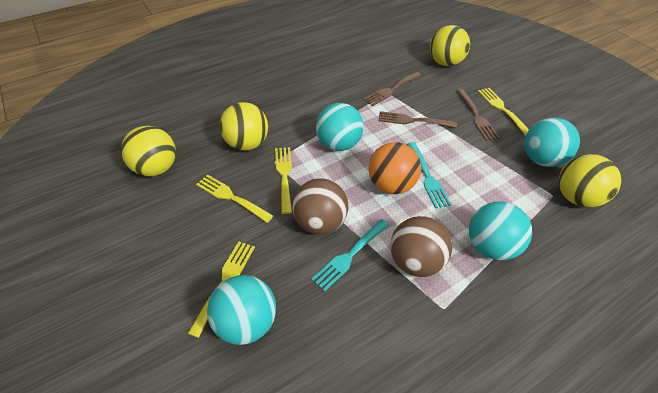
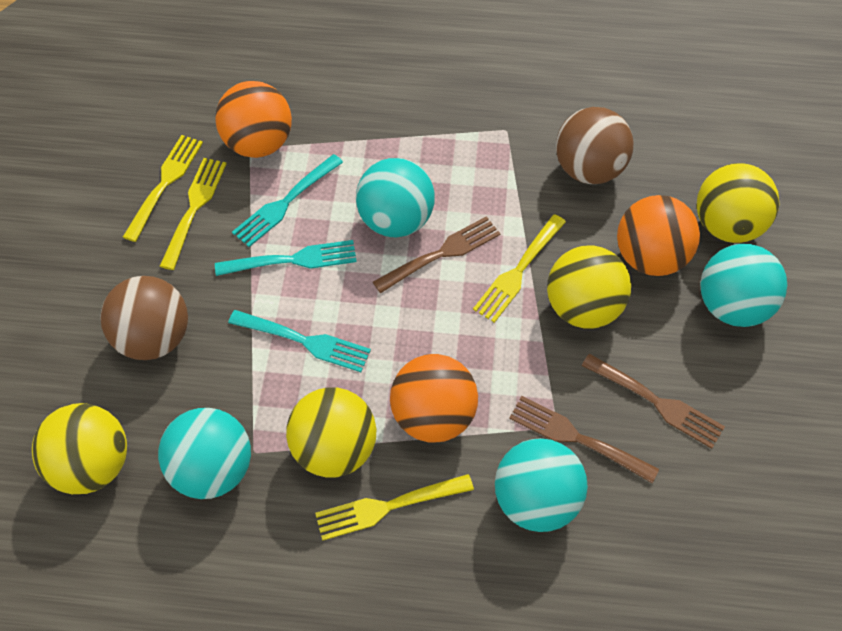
orange ball: 1 -> 3
turquoise fork: 2 -> 3

